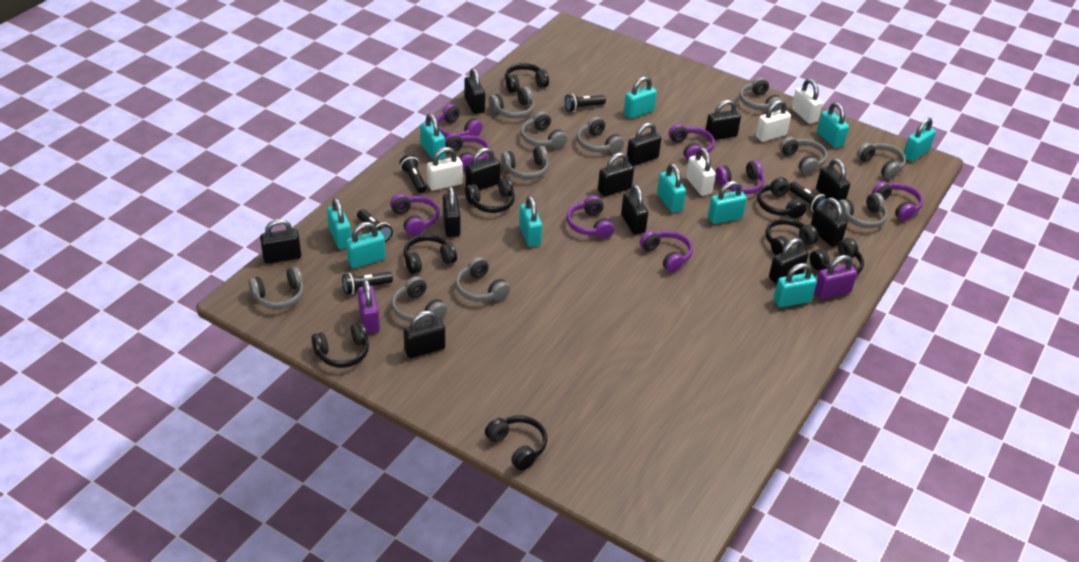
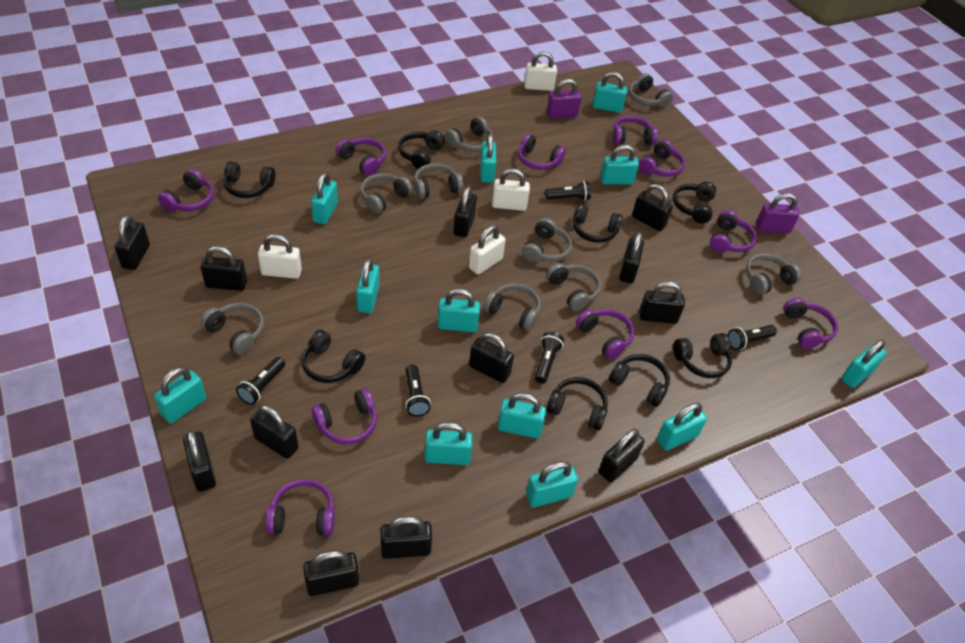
grey headphones: 11 -> 9
purple headphones: 8 -> 10
turquoise padlock: 10 -> 12

